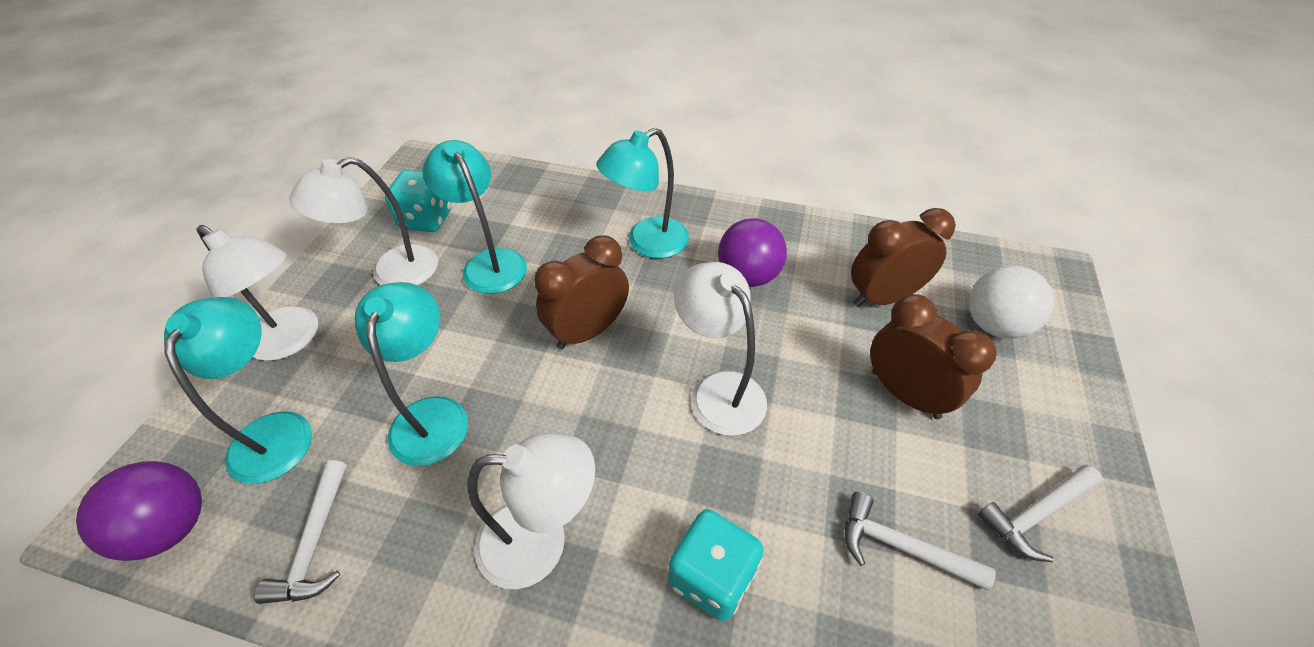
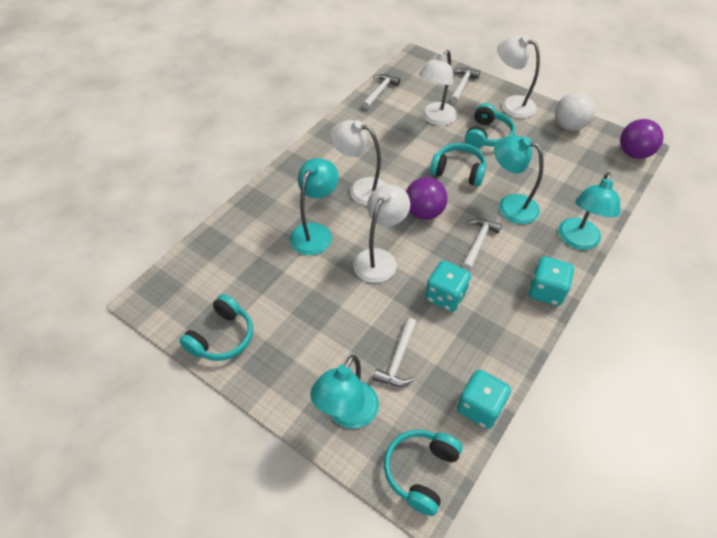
brown clock: 3 -> 0
turquoise dice: 2 -> 3
turquoise headphones: 0 -> 4
white hammer: 3 -> 4

